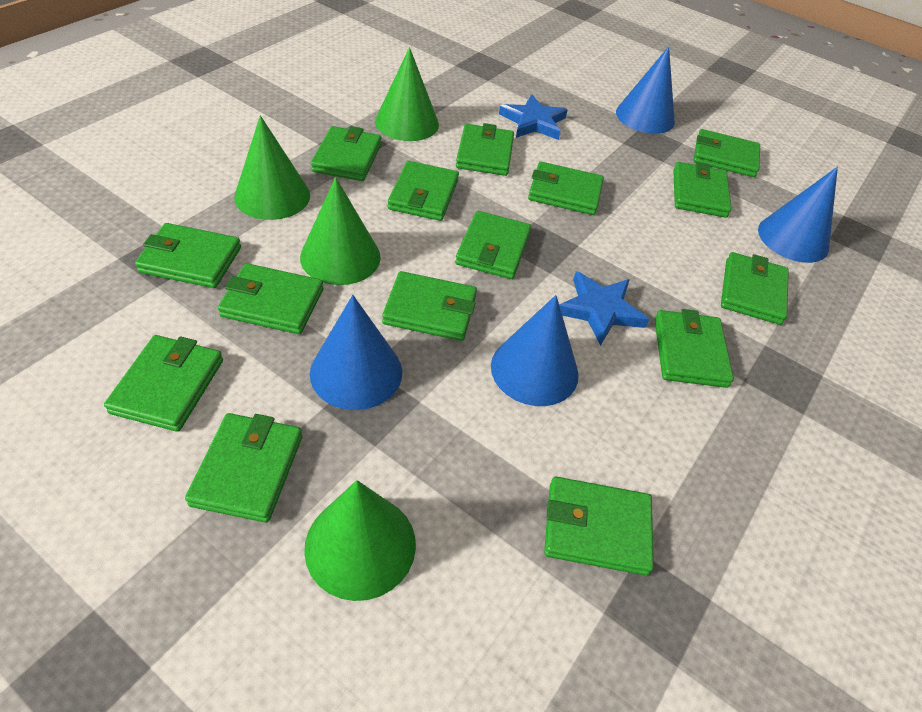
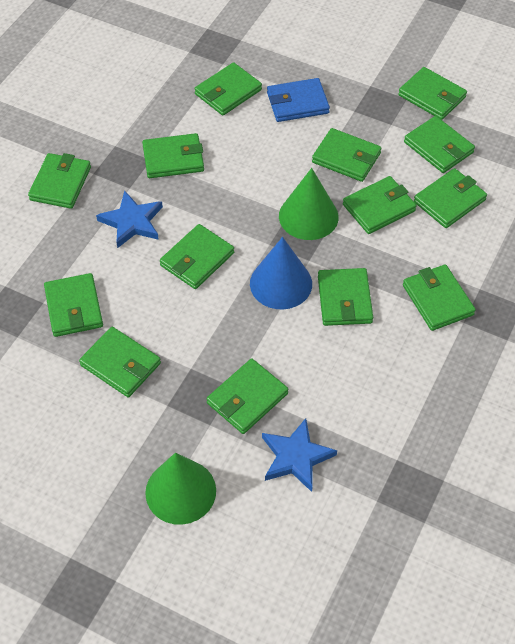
blue cone: 4 -> 1
blue wallet: 0 -> 1
green cone: 4 -> 2
green wallet: 15 -> 14

